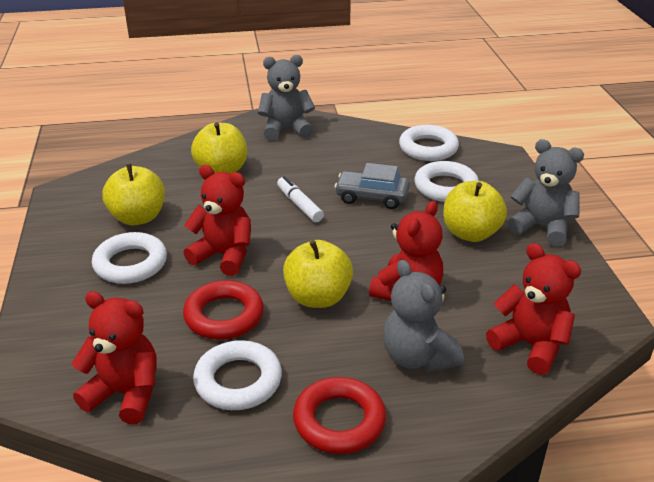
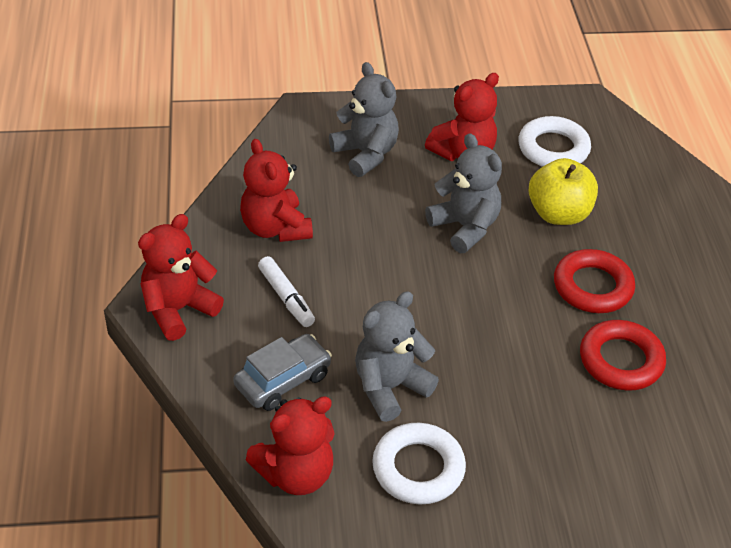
white ring: 4 -> 2
yellow apple: 4 -> 1

